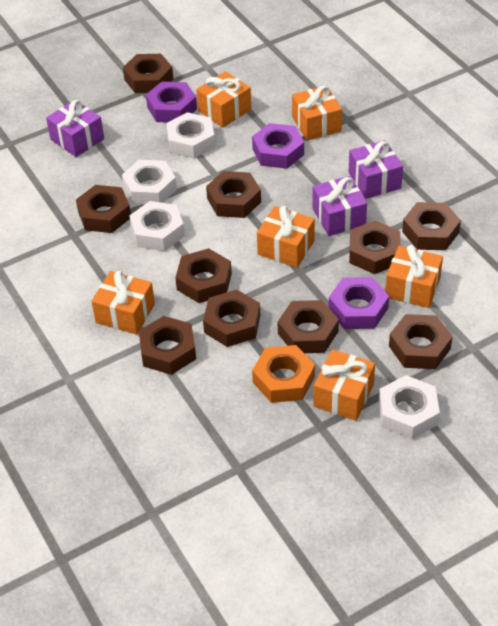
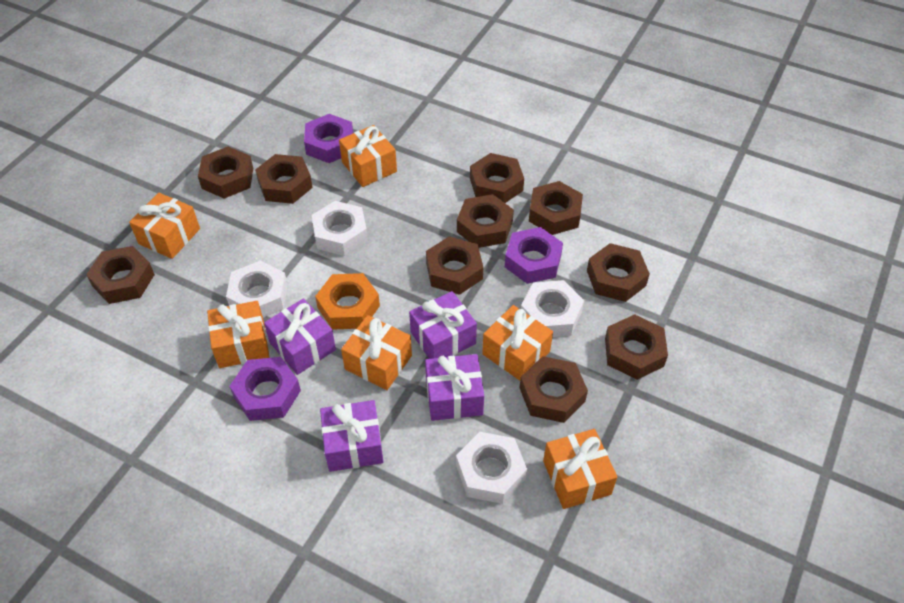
purple gift: 3 -> 4

